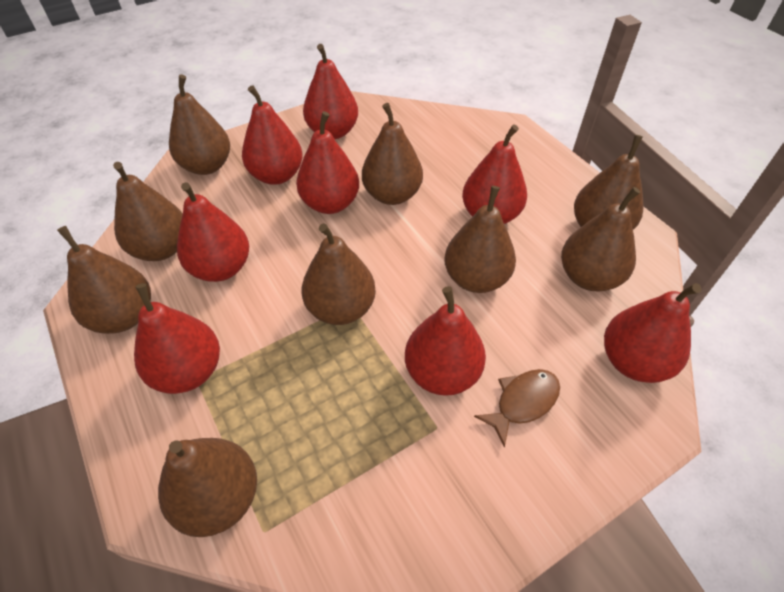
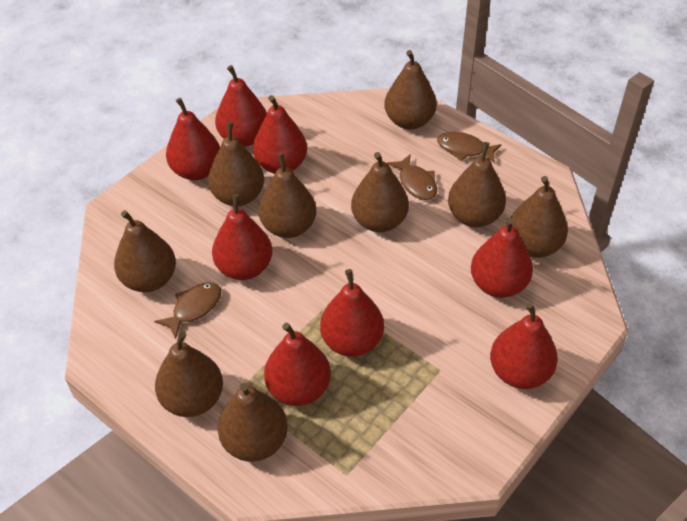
brown fish: 1 -> 3

